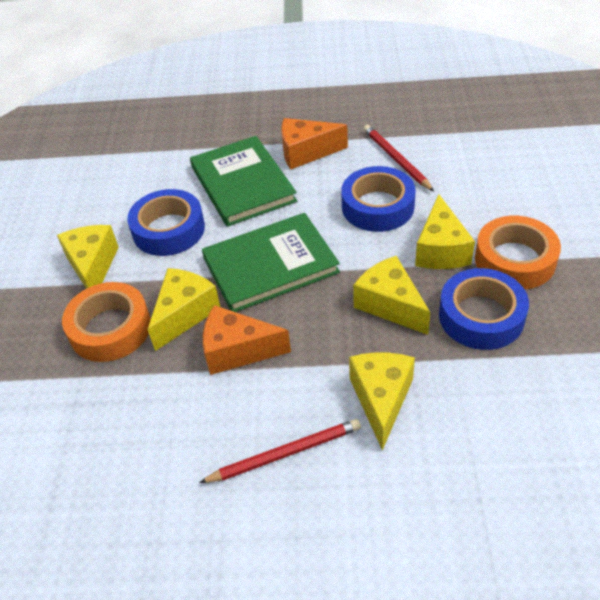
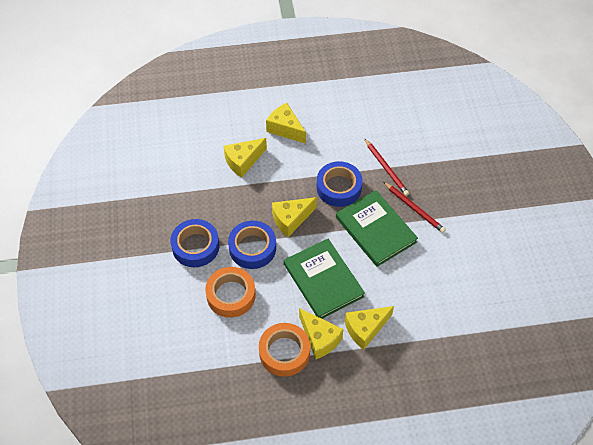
orange cheese: 2 -> 0

